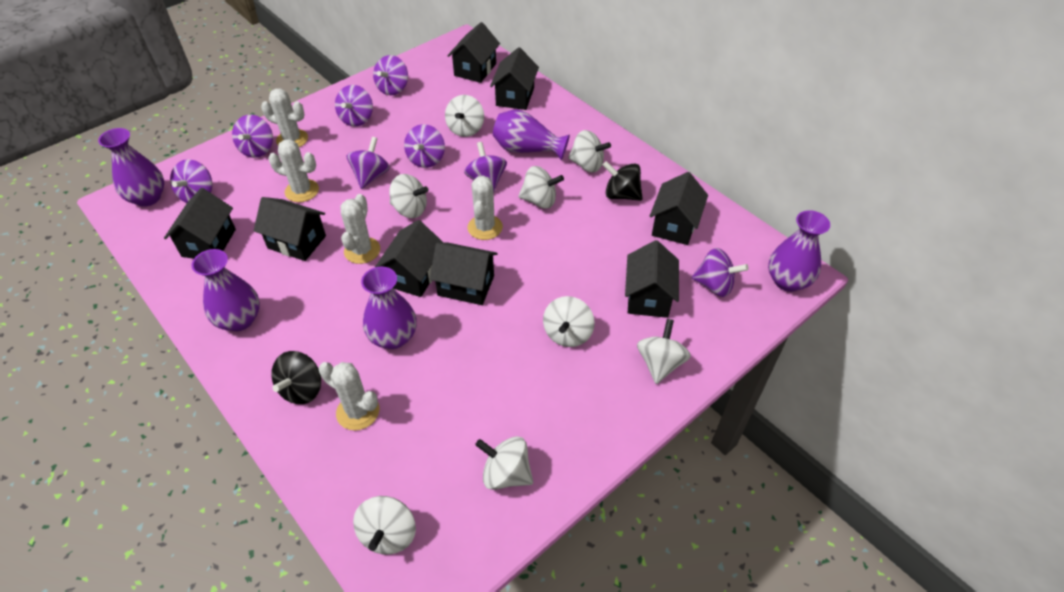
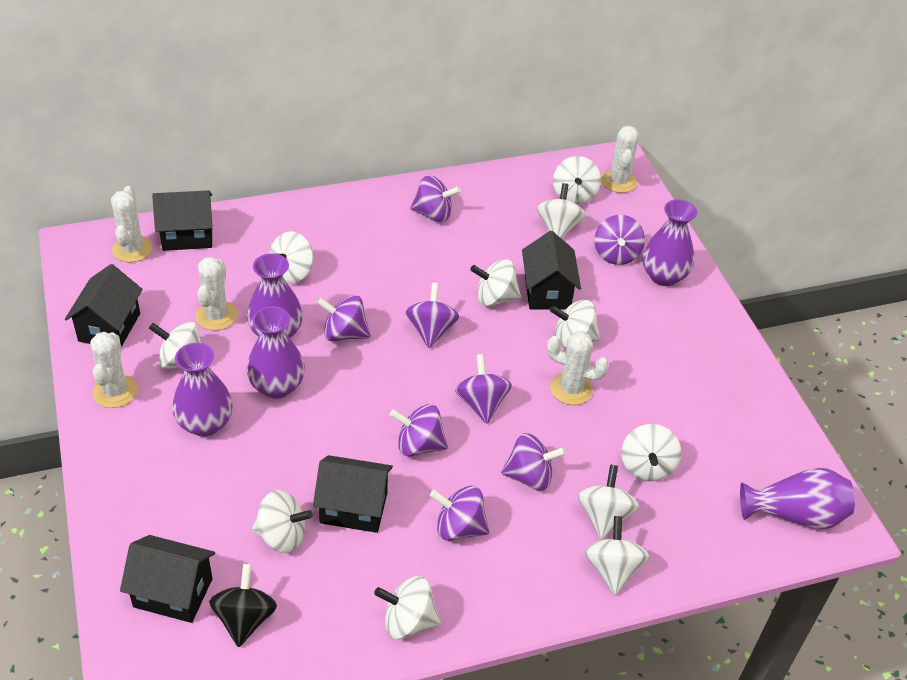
black house: 8 -> 5
black spinning top: 2 -> 1
white spinning top: 8 -> 11

